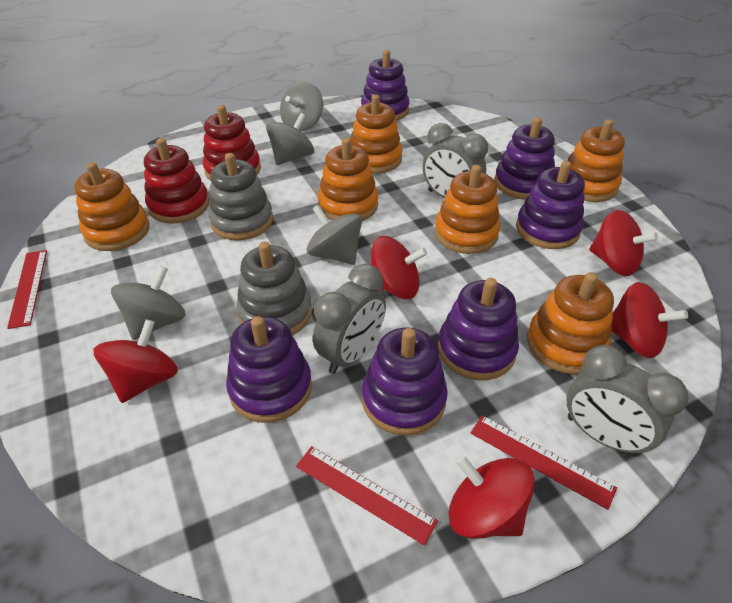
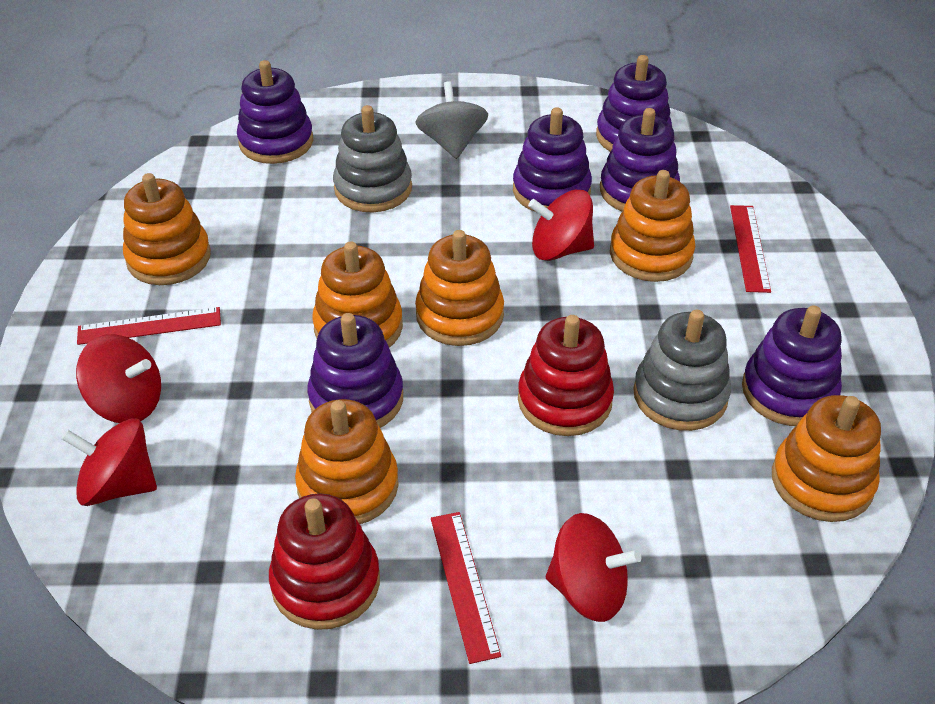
grey clock: 3 -> 0
grey spinning top: 4 -> 1
red spinning top: 5 -> 4

